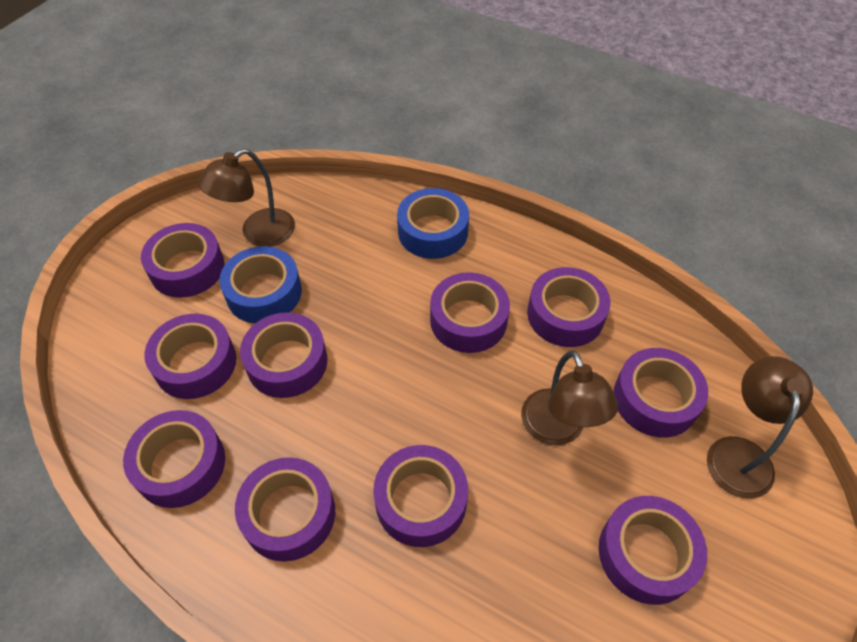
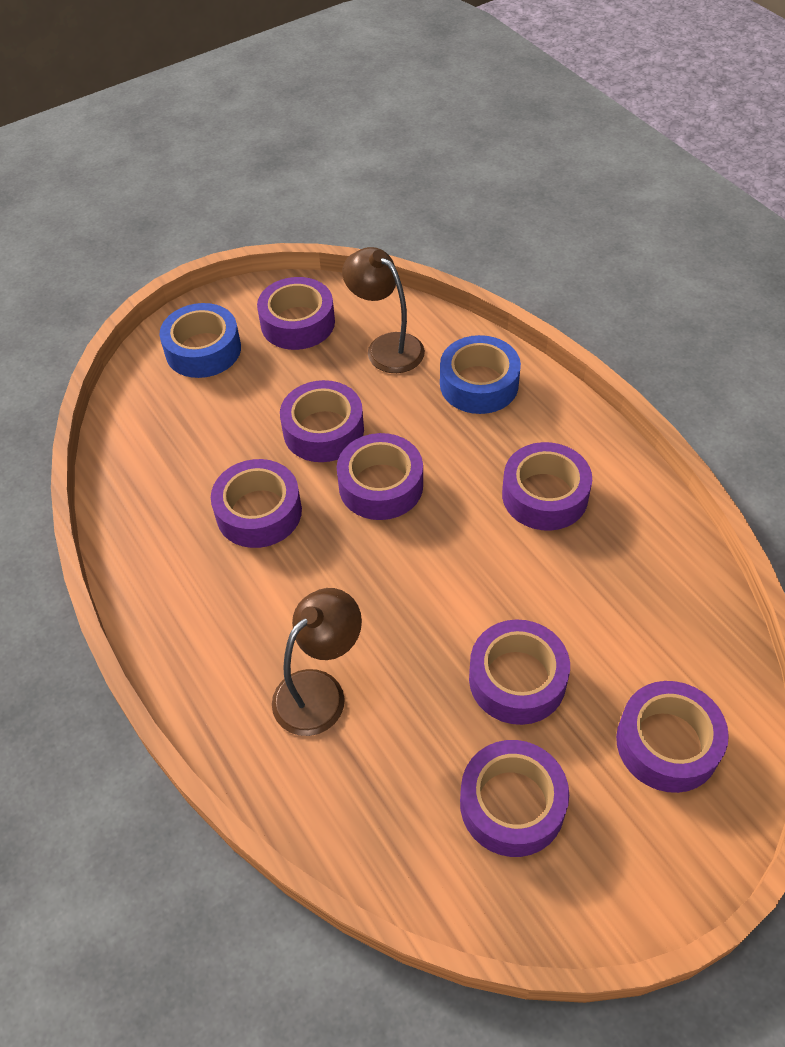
brown lamp: 3 -> 2
purple tape: 10 -> 8

